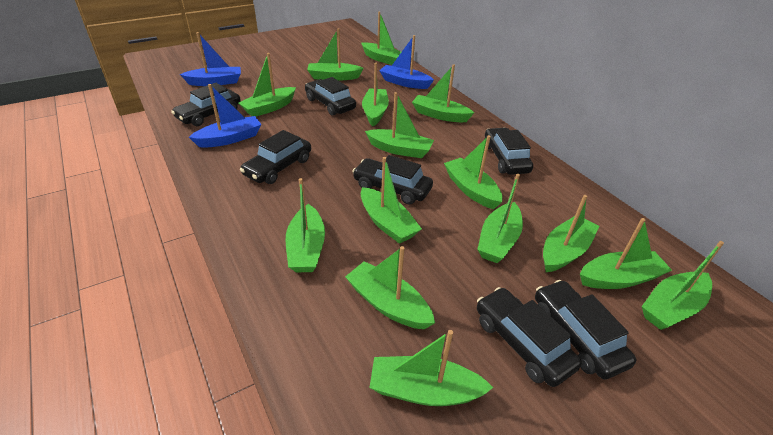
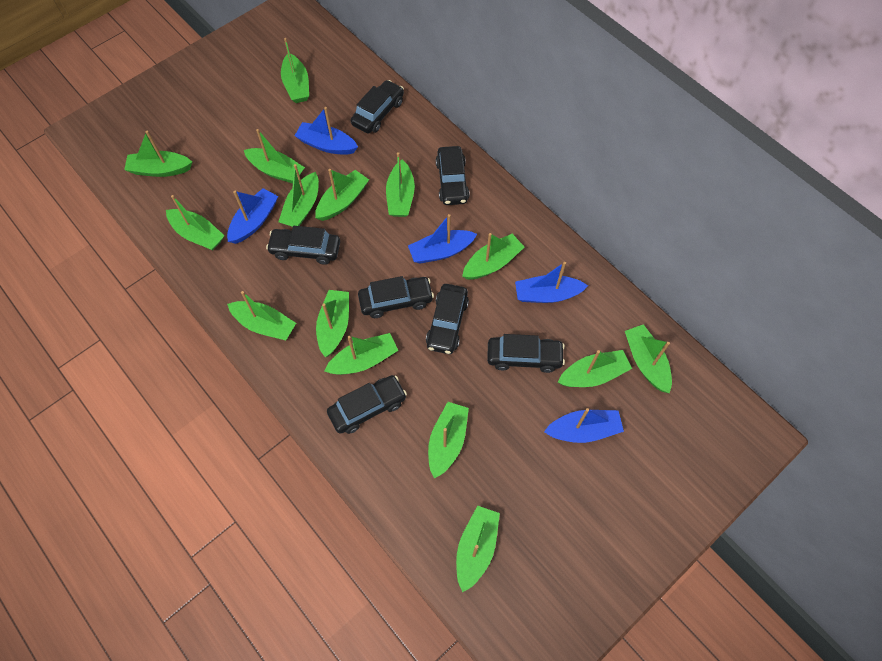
blue boat: 3 -> 5

